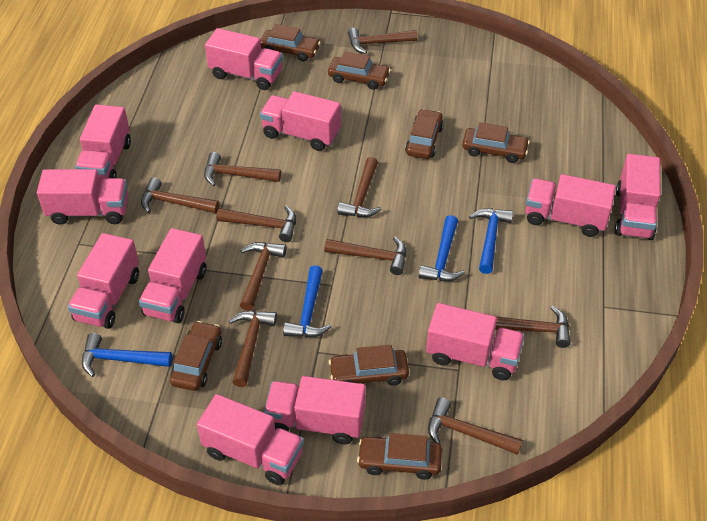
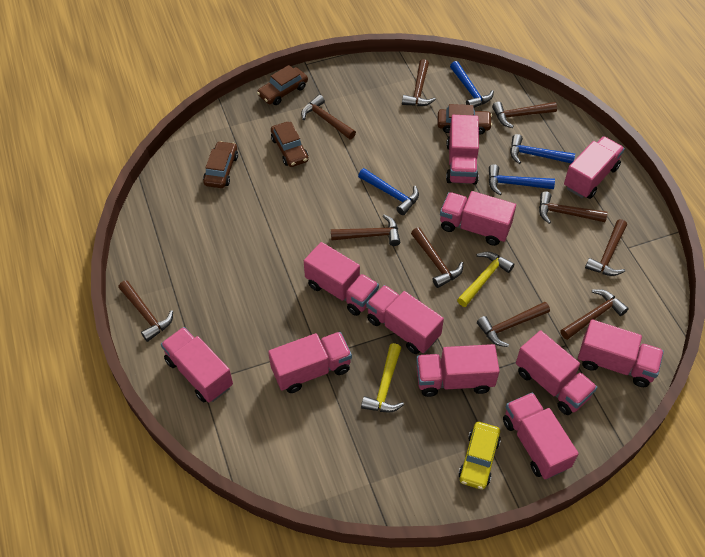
brown car: 7 -> 4
yellow car: 0 -> 1
yellow hammer: 0 -> 2

